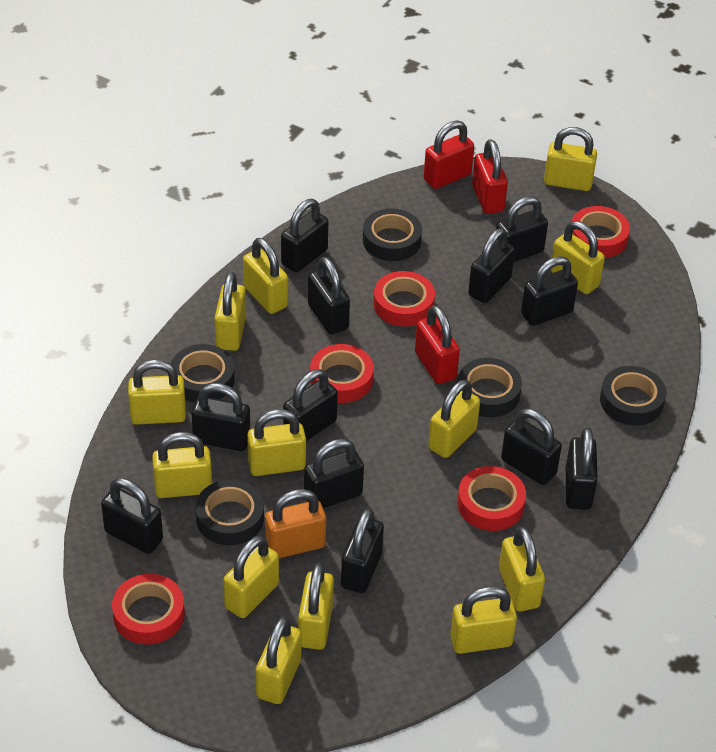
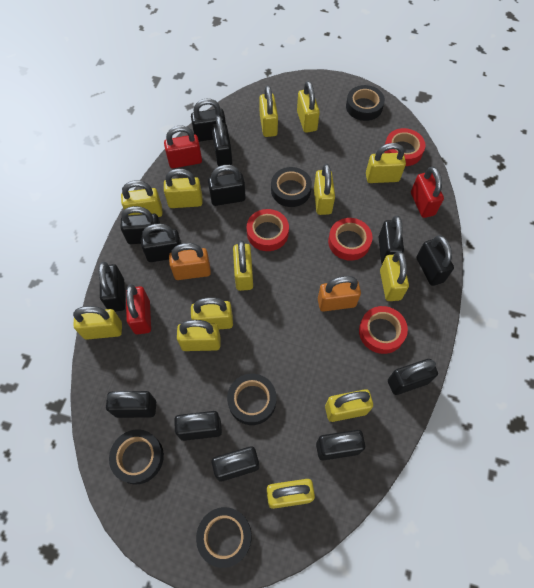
black padlock: 12 -> 13
orange padlock: 1 -> 2
red tape: 5 -> 4

